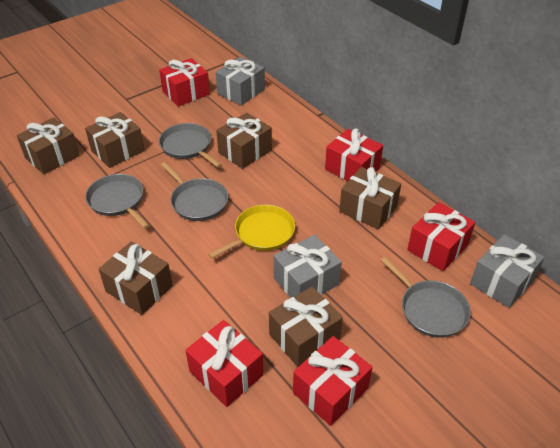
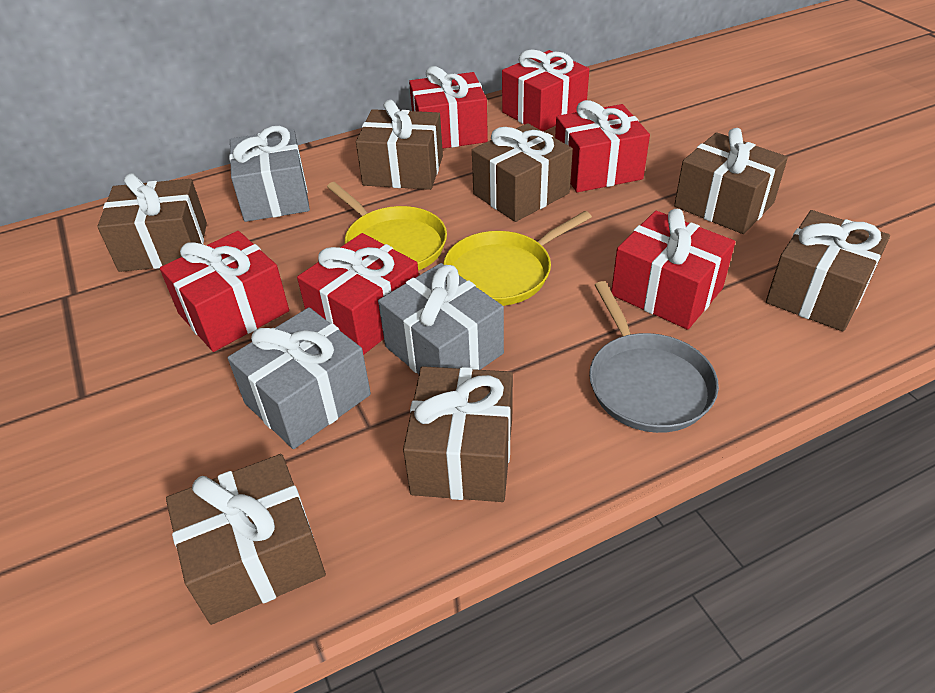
brown gift: 6 -> 7
grey pan: 4 -> 1
red gift: 5 -> 6
yellow pan: 1 -> 2

